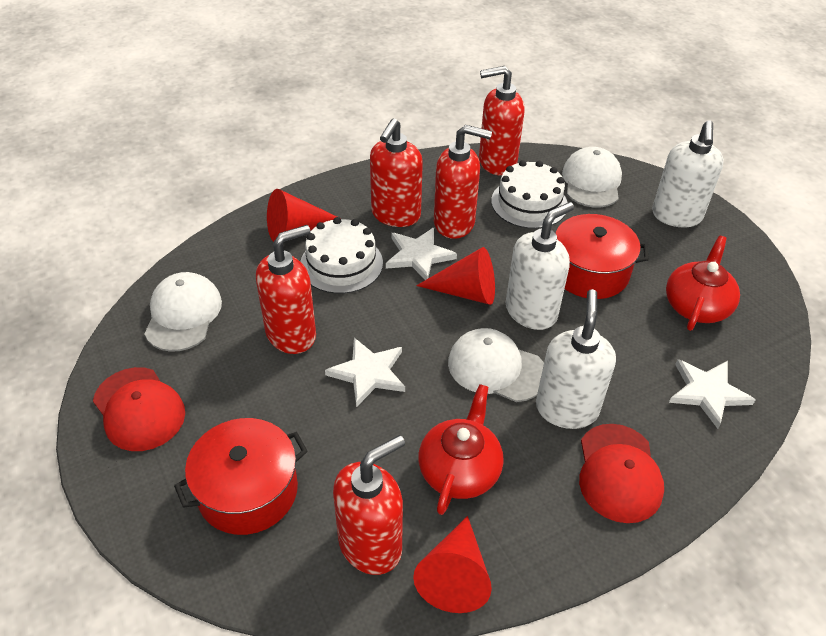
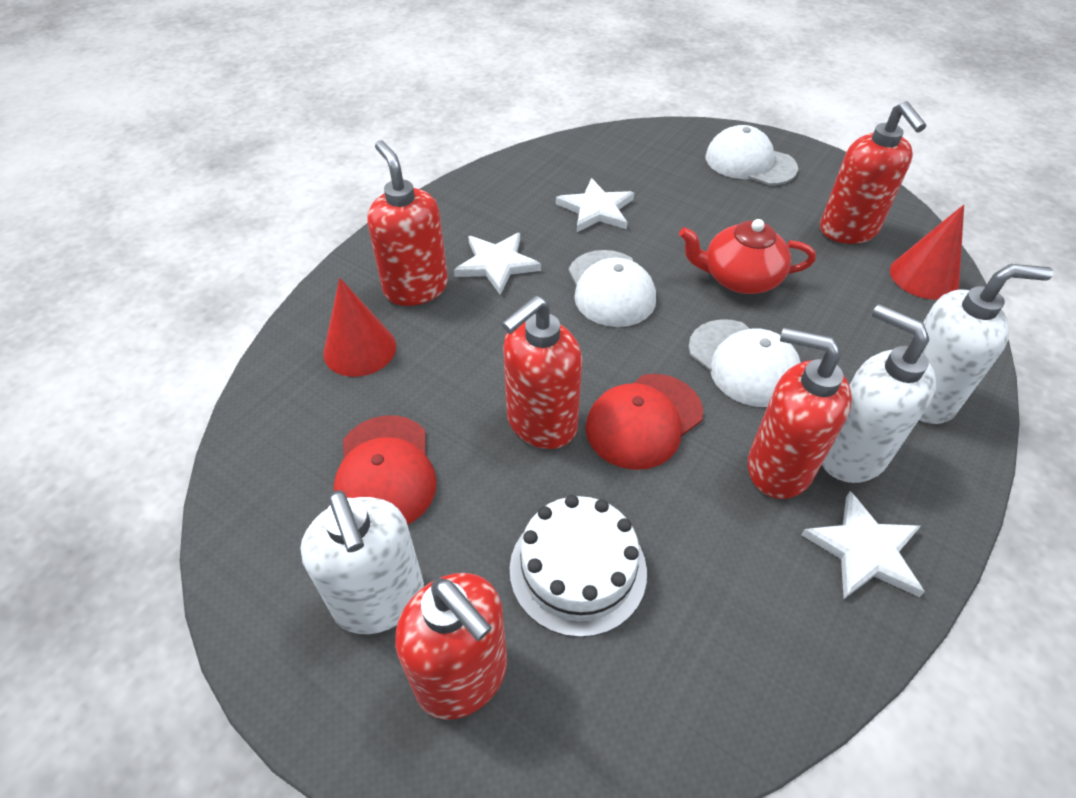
red cone: 3 -> 2
red pot: 2 -> 0
red teapot: 2 -> 1
white cake: 2 -> 1

